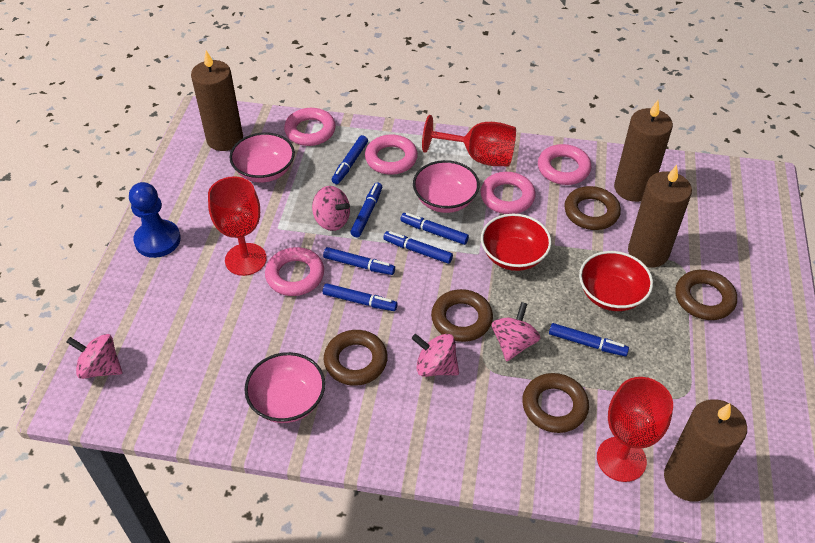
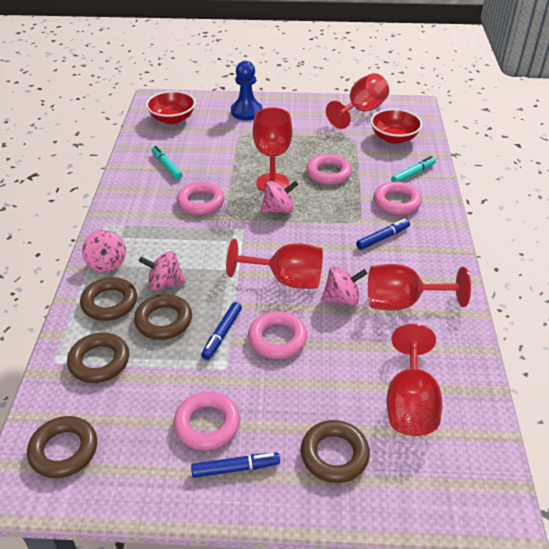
blue marker: 7 -> 3
brown candle: 4 -> 0
pink bowl: 3 -> 0
red goblet: 3 -> 5
turquoise marker: 0 -> 2

